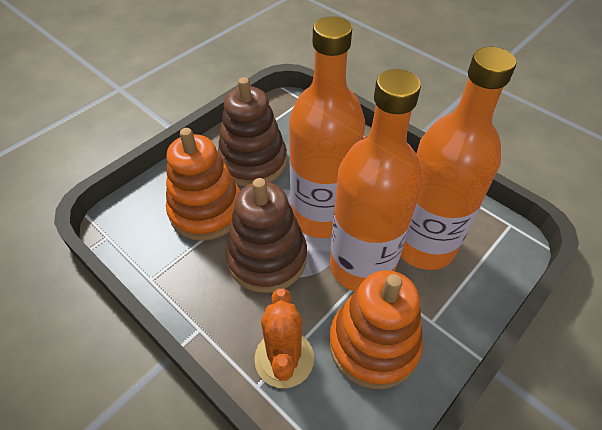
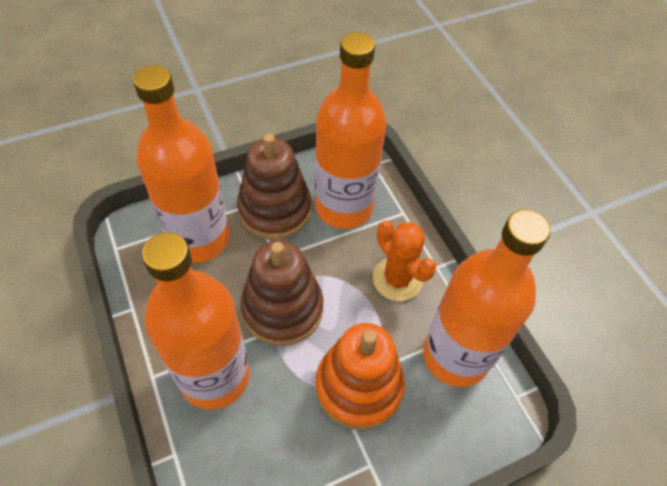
orange bottle: 3 -> 4
orange stacking toy: 2 -> 1

